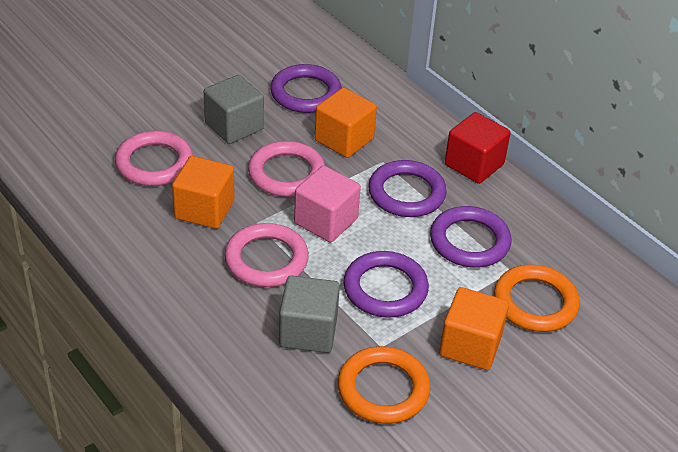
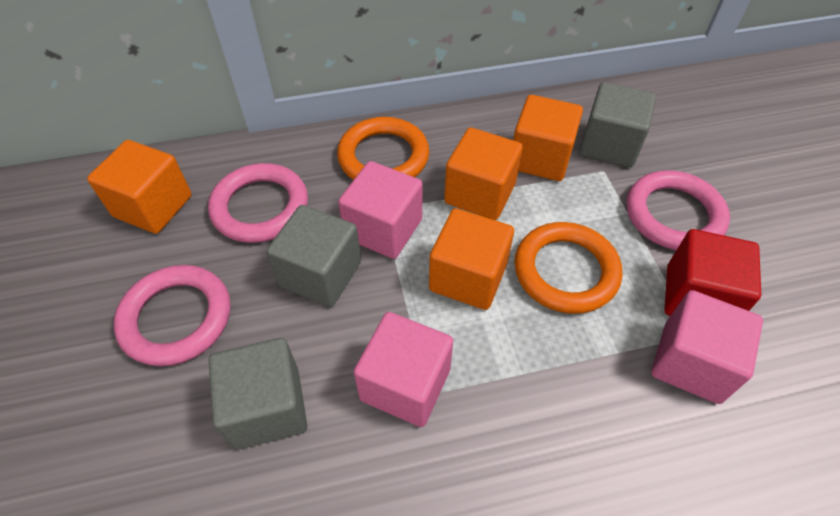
grey cube: 2 -> 3
orange cube: 3 -> 4
pink cube: 1 -> 3
purple ring: 4 -> 0

